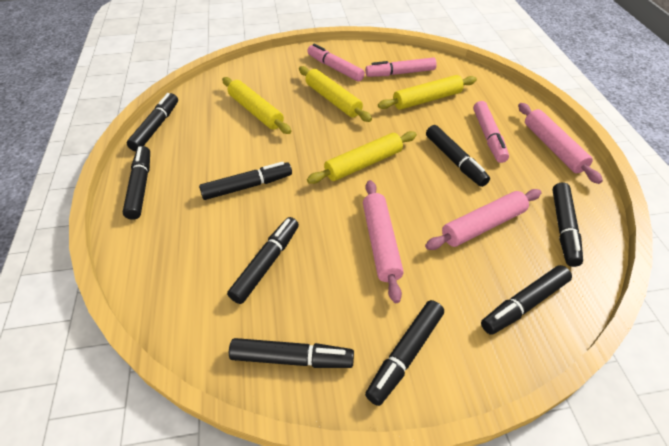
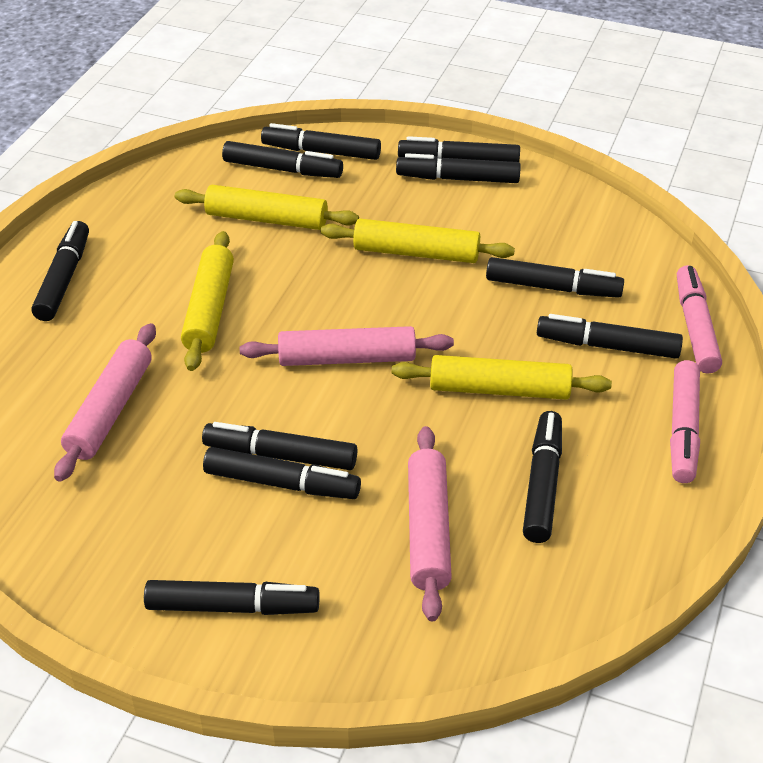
black marker: 9 -> 11
pink marker: 3 -> 2

